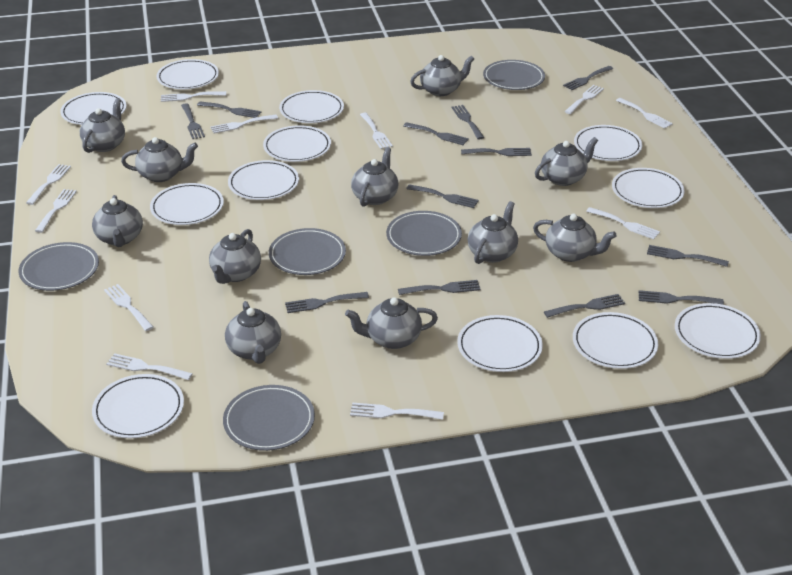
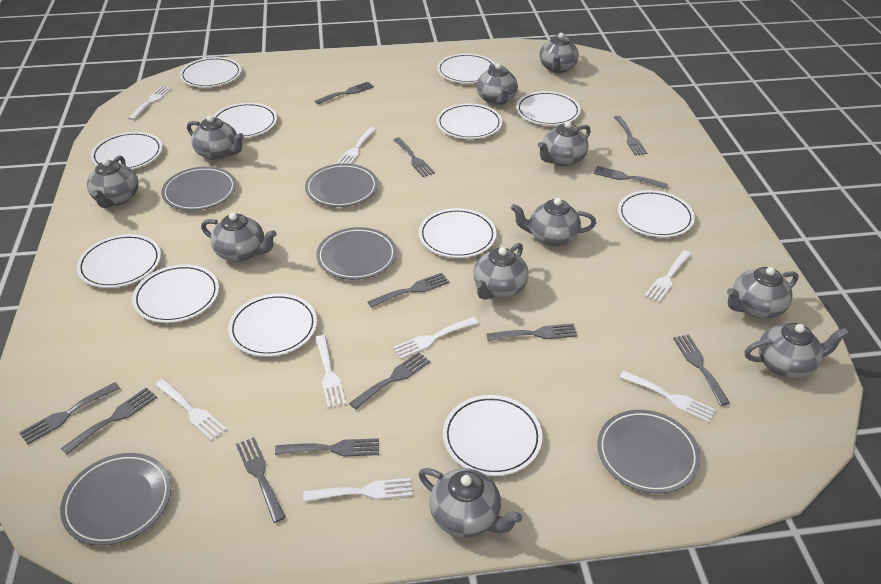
white fork: 11 -> 8

